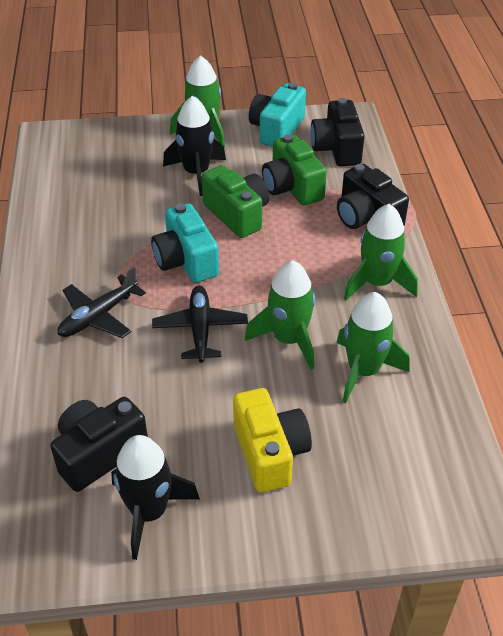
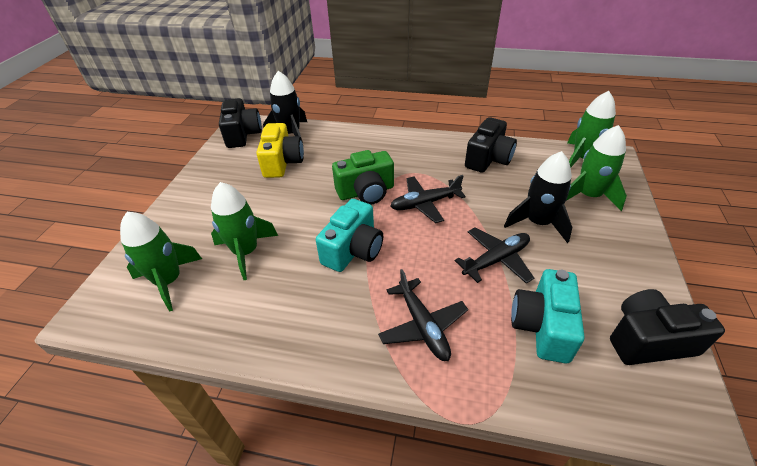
black plane: 2 -> 3
green camera: 2 -> 1

